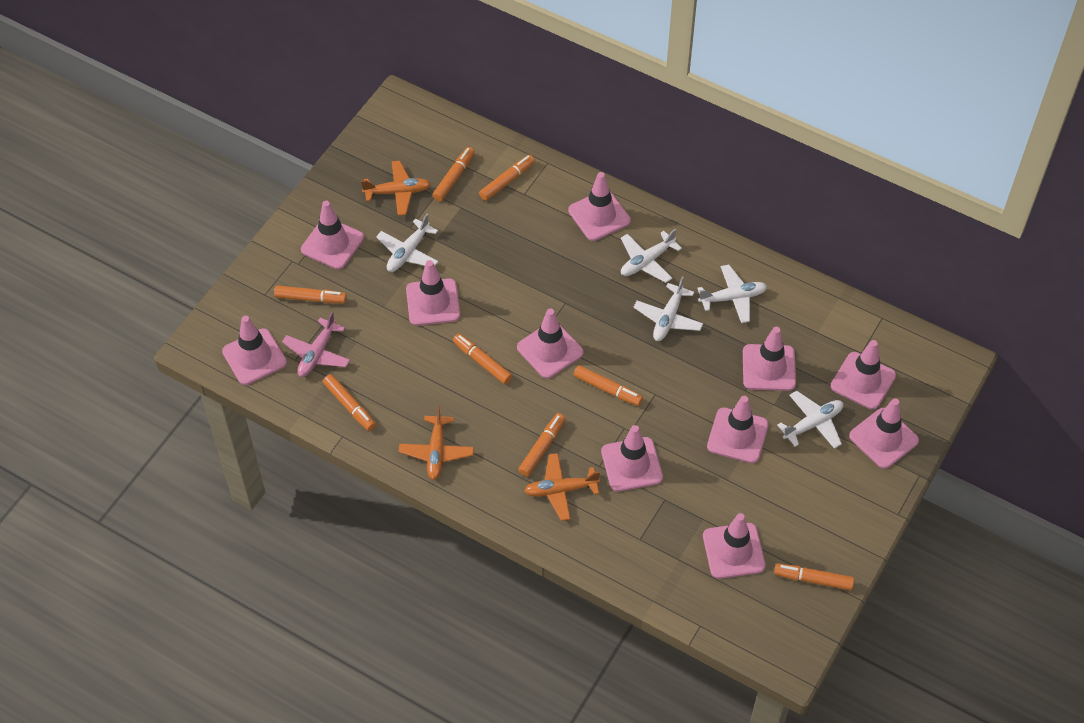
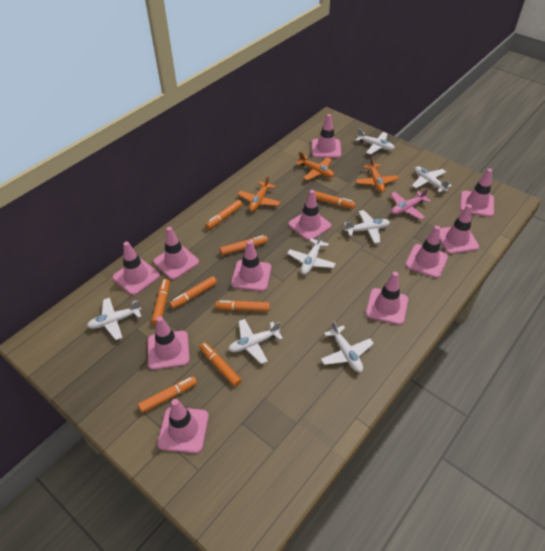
white plane: 5 -> 7

